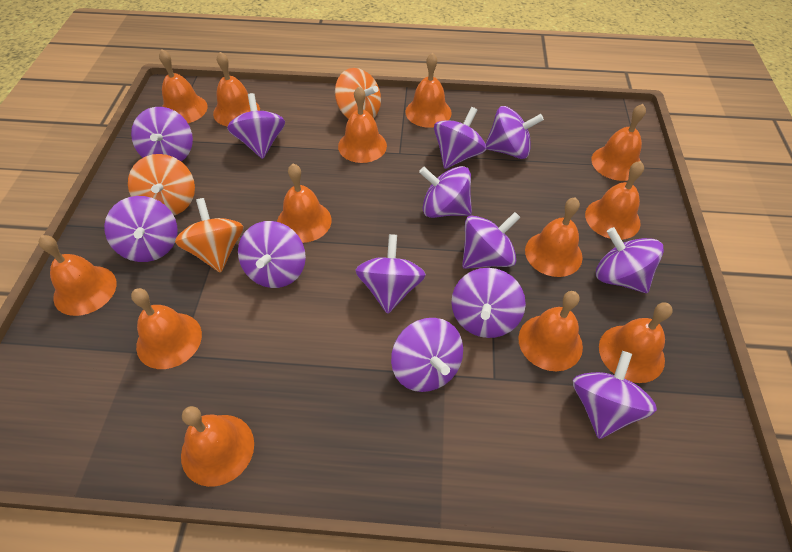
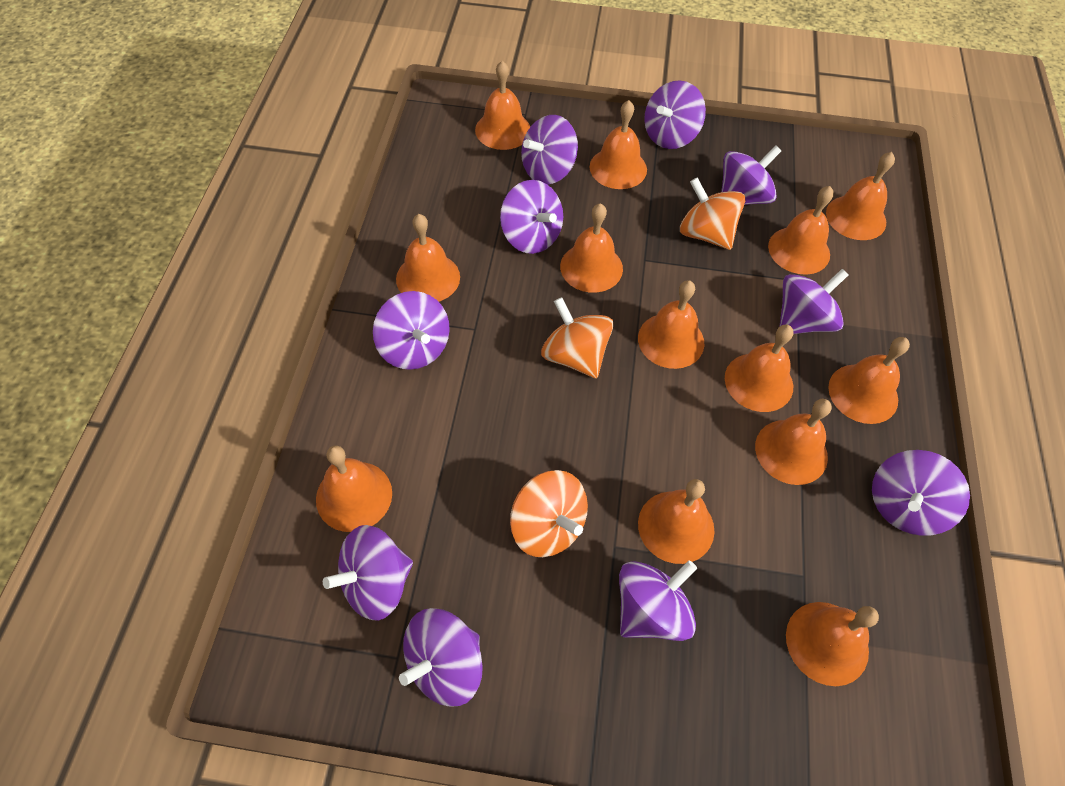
purple spinning top: 13 -> 10

